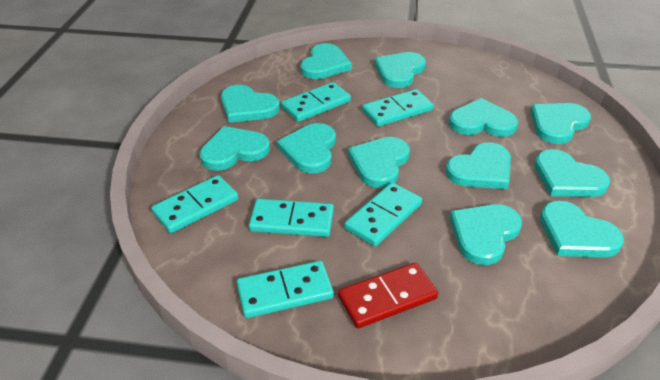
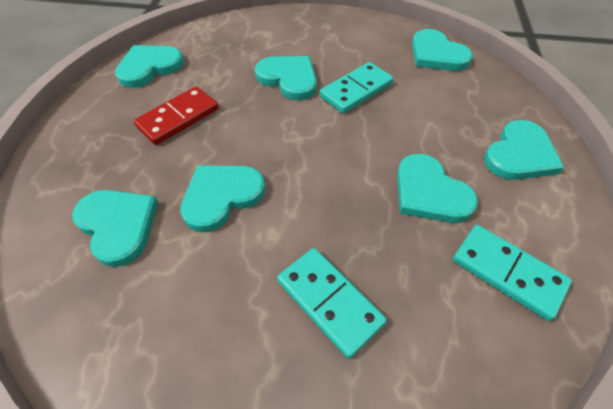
turquoise domino: 6 -> 3
turquoise heart: 12 -> 7

